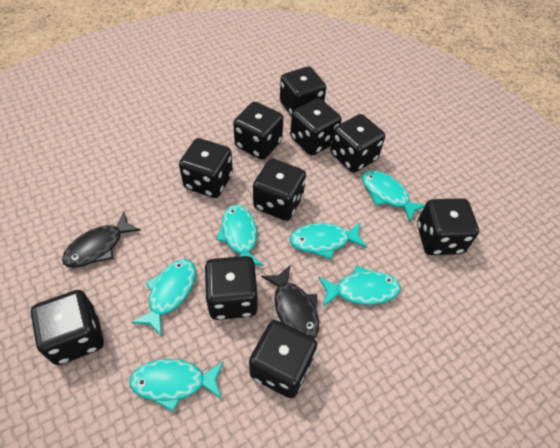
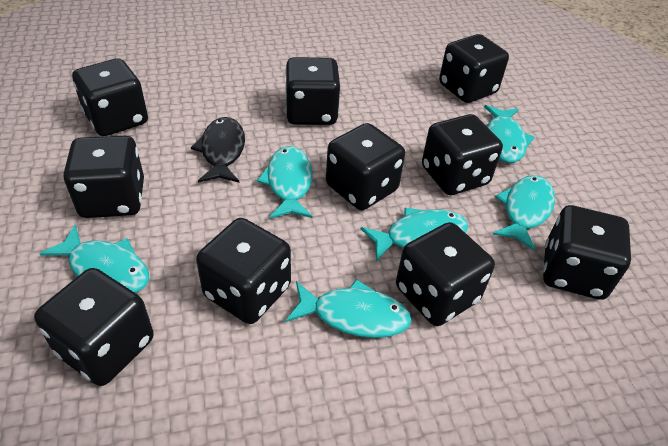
black fish: 2 -> 1

